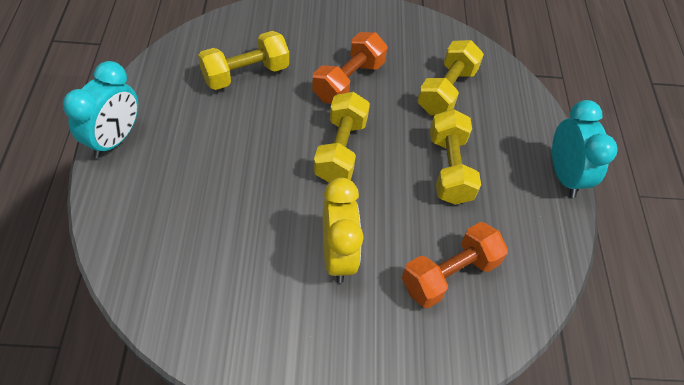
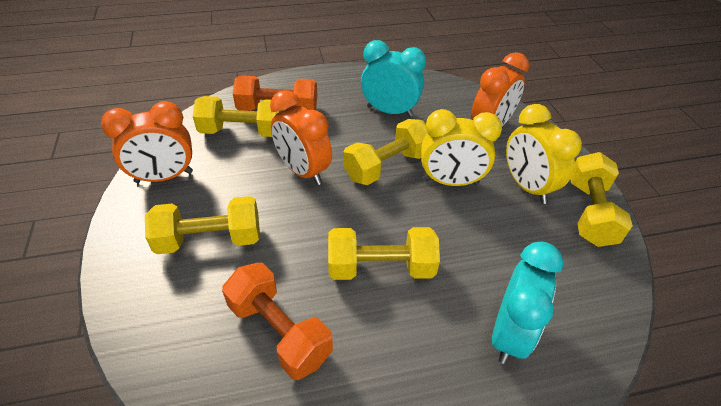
orange clock: 0 -> 3
yellow clock: 1 -> 2
yellow dumbbell: 4 -> 5

